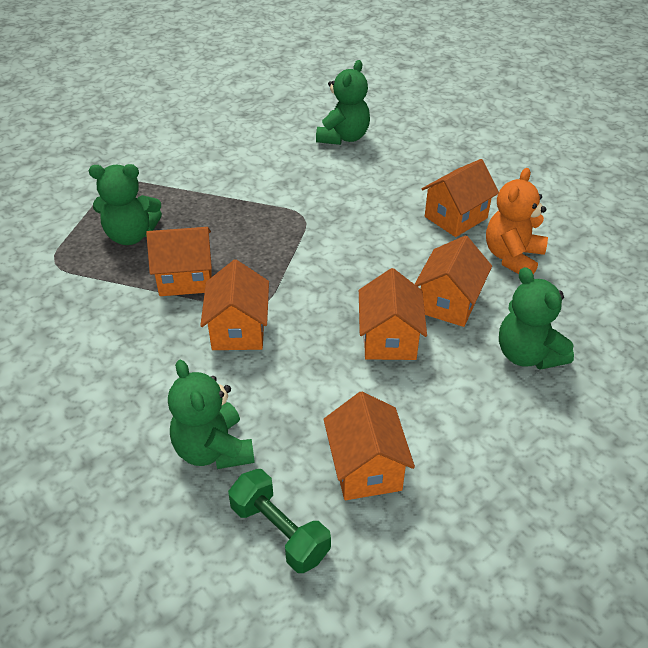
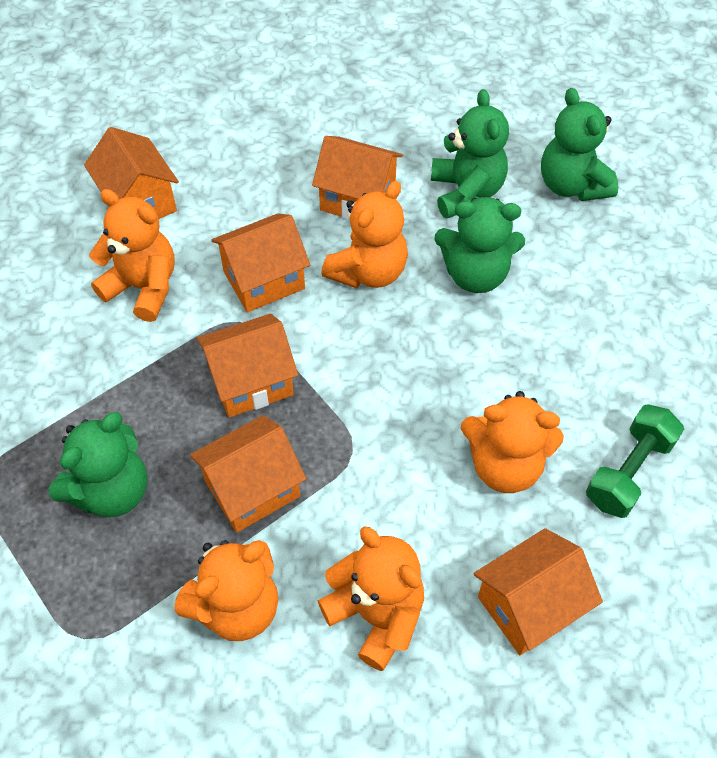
orange teddy bear: 1 -> 5

